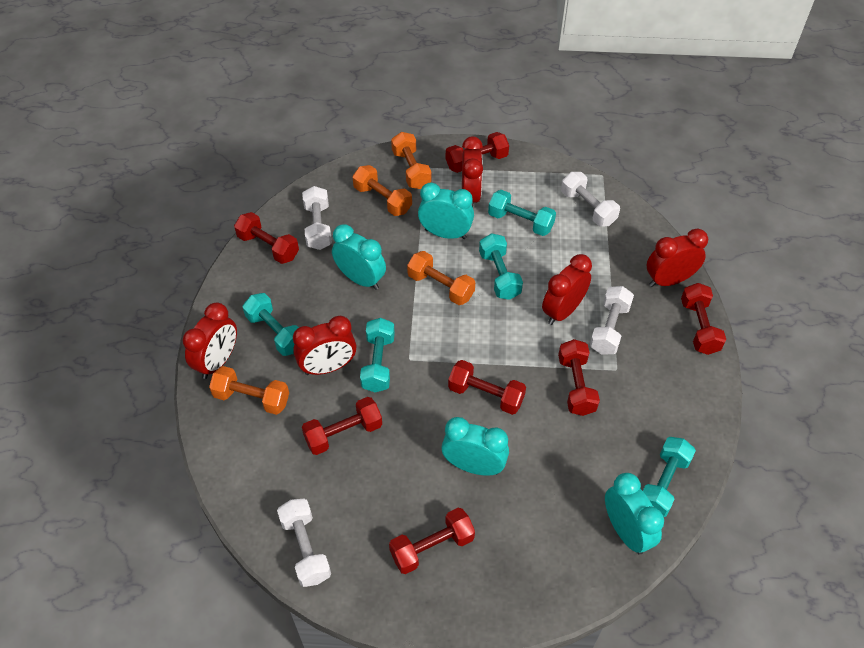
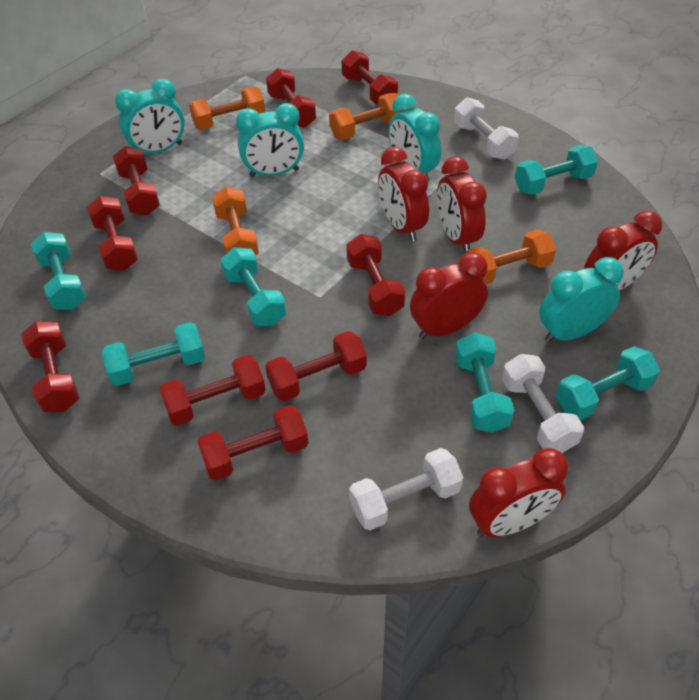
red dumbbell: 7 -> 9
turquoise dumbbell: 5 -> 6
white dumbbell: 4 -> 3

